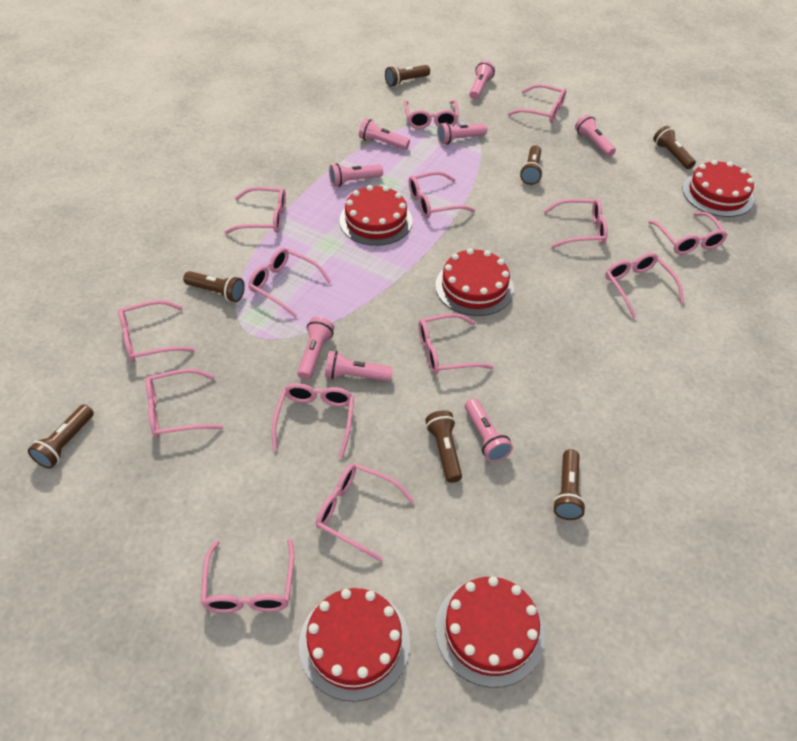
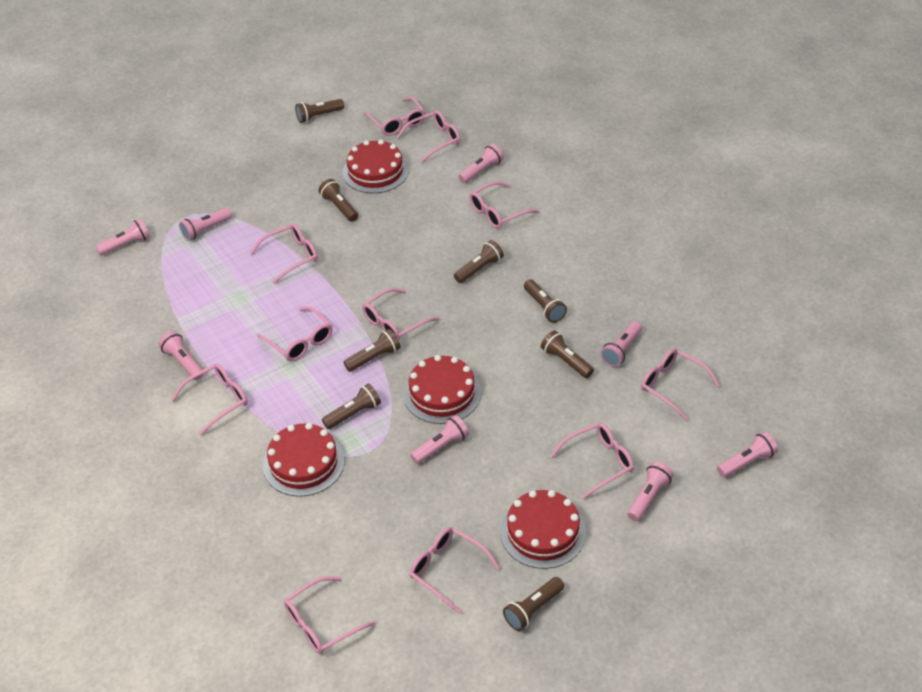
brown flashlight: 7 -> 8
pink glasses: 14 -> 11
red cake: 5 -> 4

